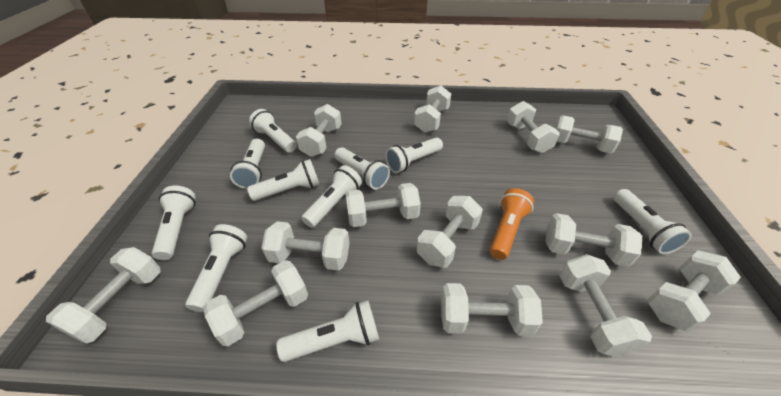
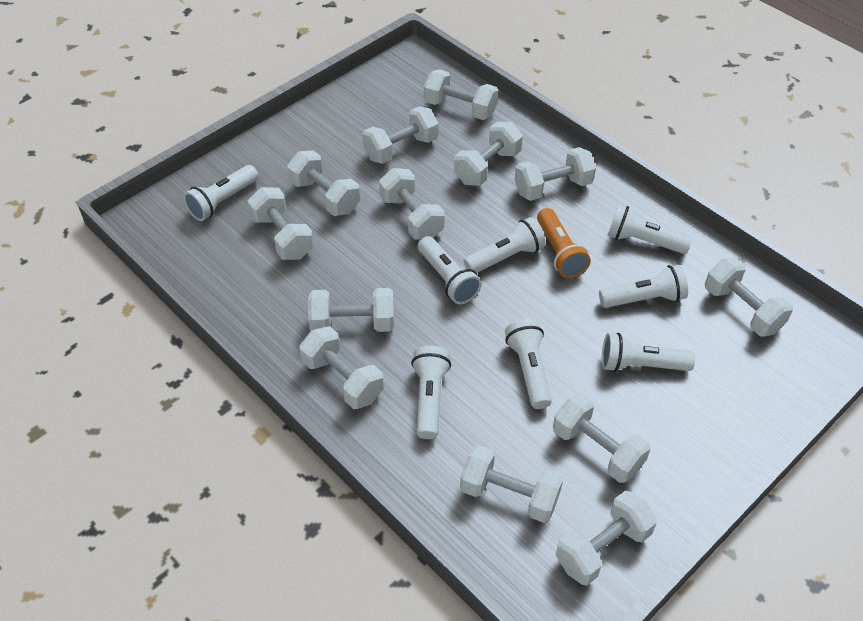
white flashlight: 10 -> 8

